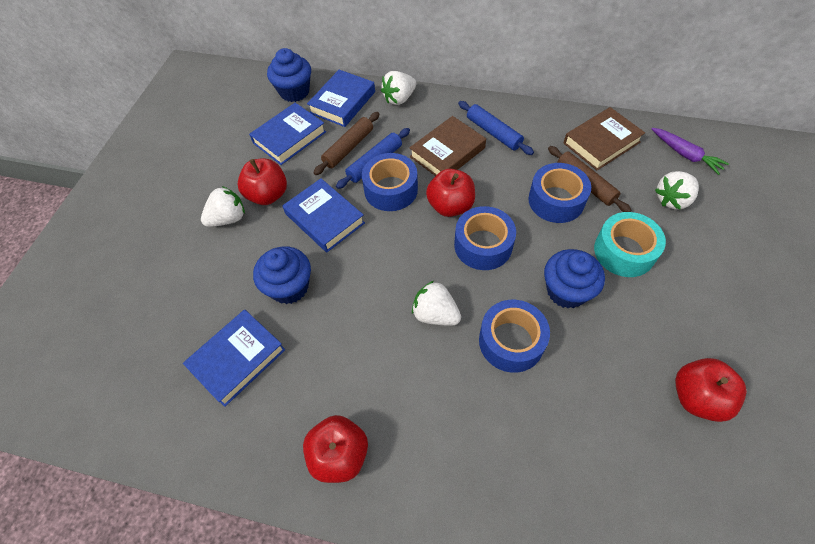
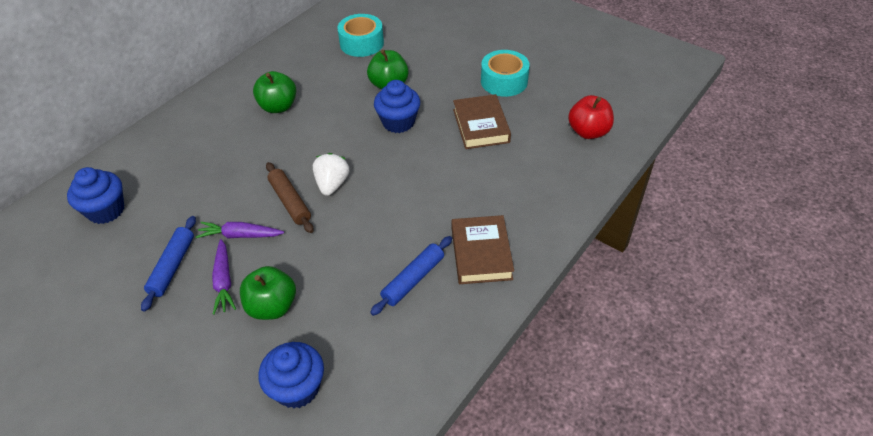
blue book: 4 -> 0
blue tape: 4 -> 0
brown rolling pin: 2 -> 1
green apple: 0 -> 3
purple carrot: 1 -> 2
red apple: 4 -> 1
turquoise tape: 1 -> 2
white strawberry: 4 -> 1

